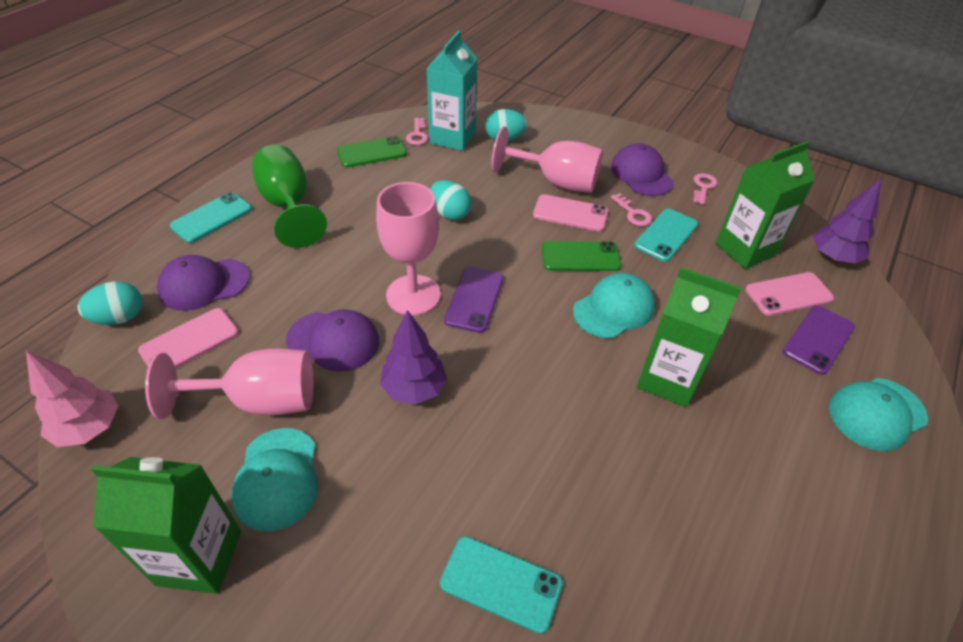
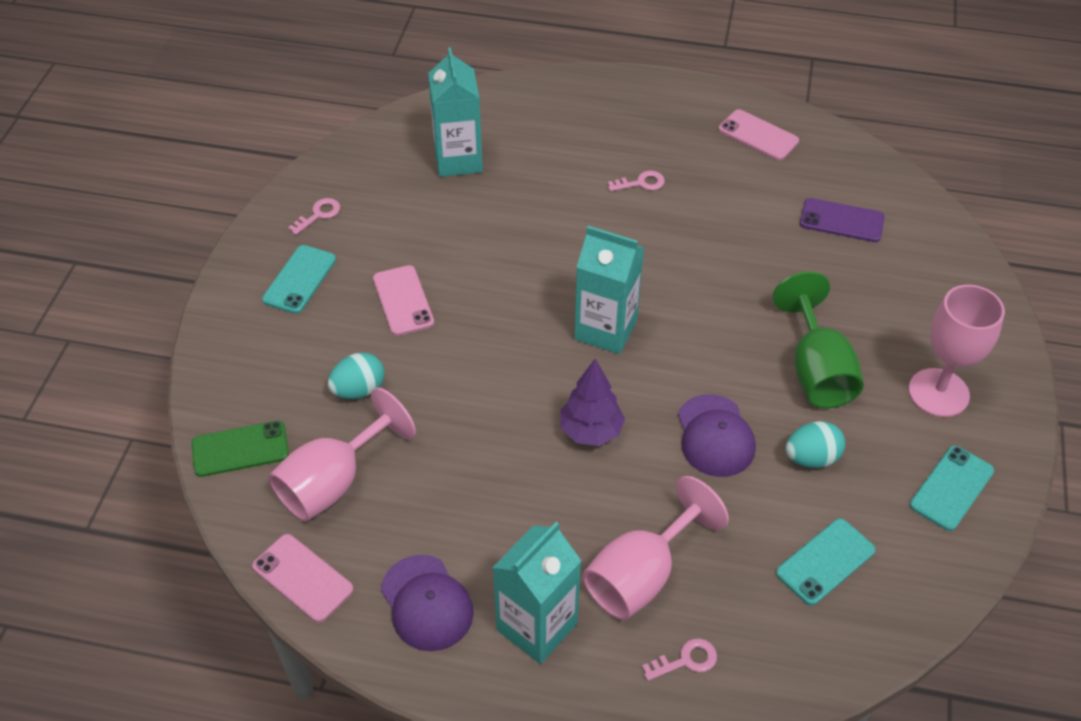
green carton: 3 -> 0
green phone: 2 -> 1
pink tree: 1 -> 0
purple cap: 3 -> 2
purple phone: 2 -> 1
purple tree: 2 -> 1
turquoise cap: 3 -> 0
turquoise carton: 1 -> 3
turquoise egg: 3 -> 2

